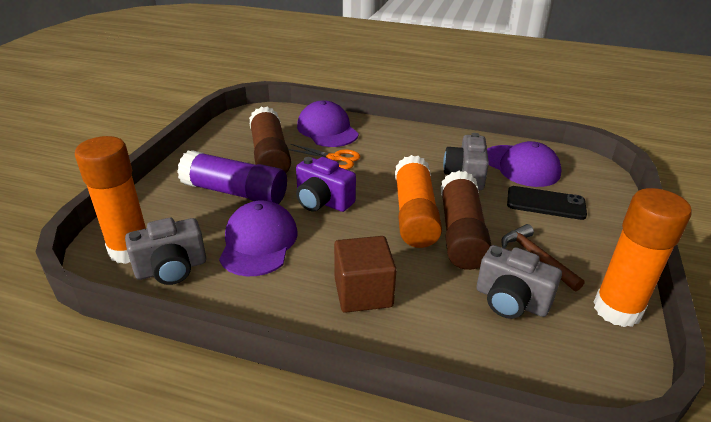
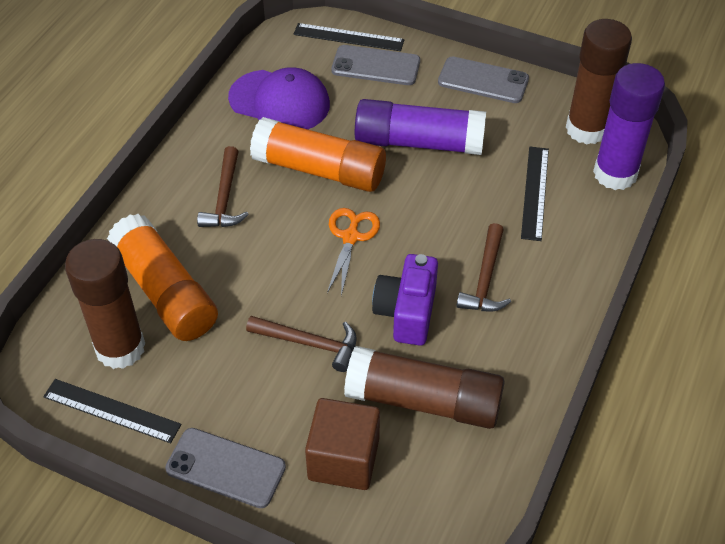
black phone: 1 -> 0
black ruler: 0 -> 3
brown glue stick: 2 -> 3
brown hammer: 1 -> 3
grey camera: 3 -> 0
grey phone: 0 -> 3
orange glue stick: 3 -> 2
purple cap: 3 -> 1
purple glue stick: 1 -> 2

